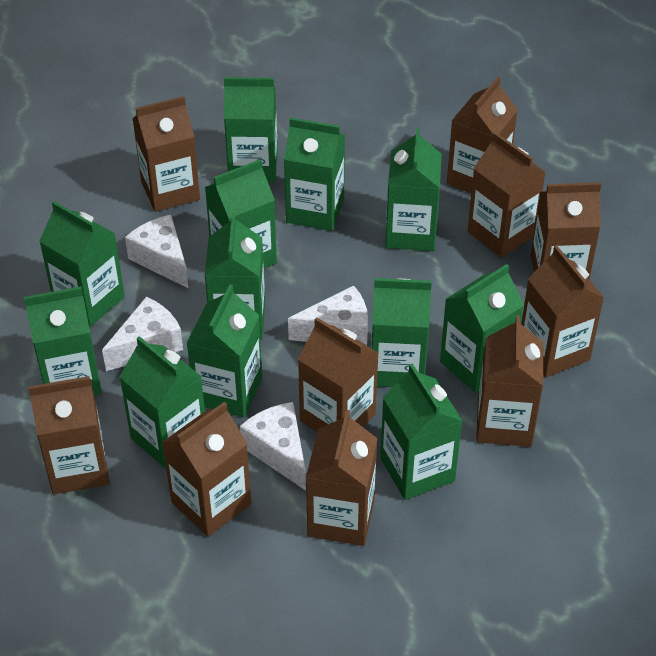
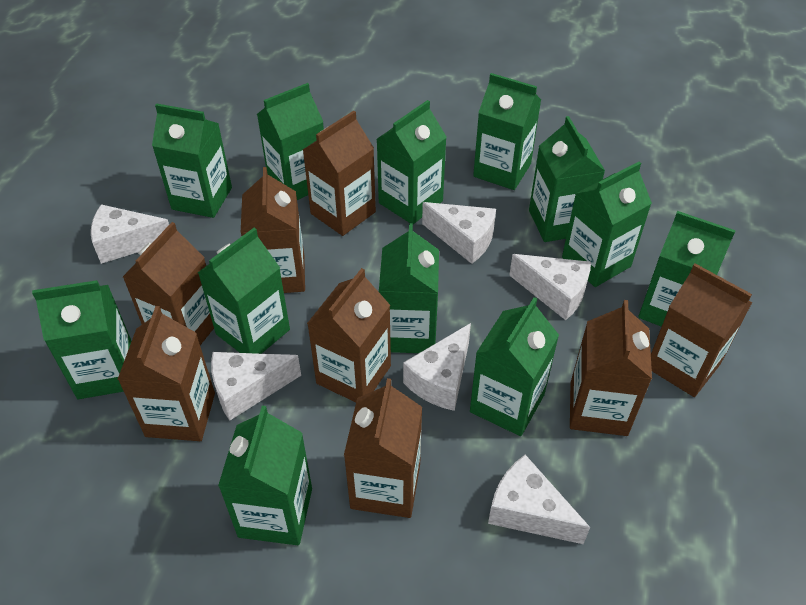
brown carton: 10 -> 8
white cheese: 4 -> 6

